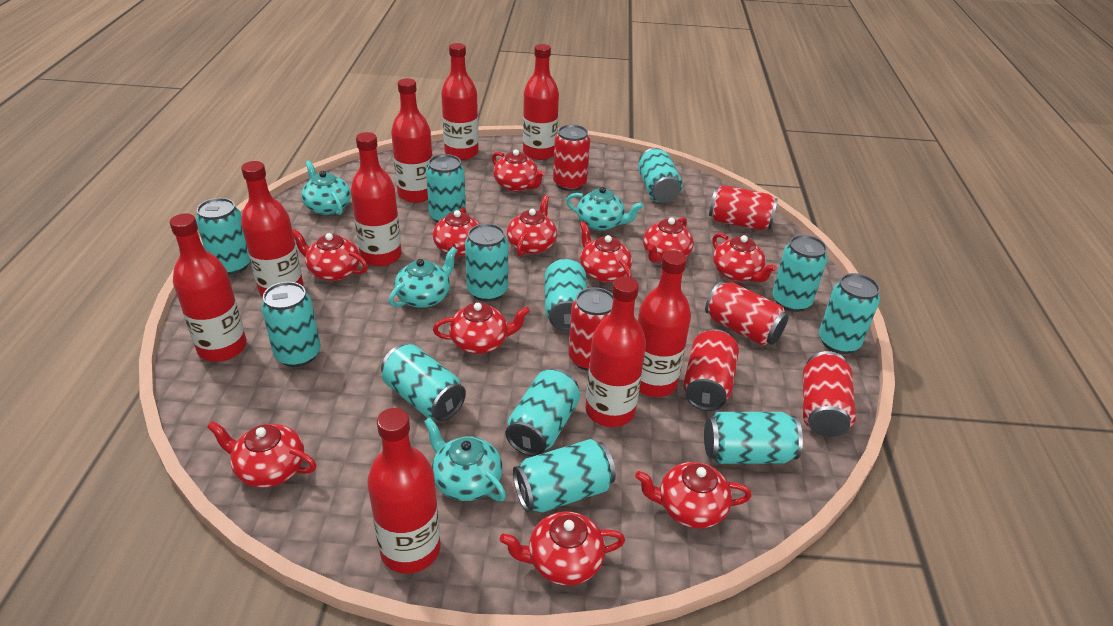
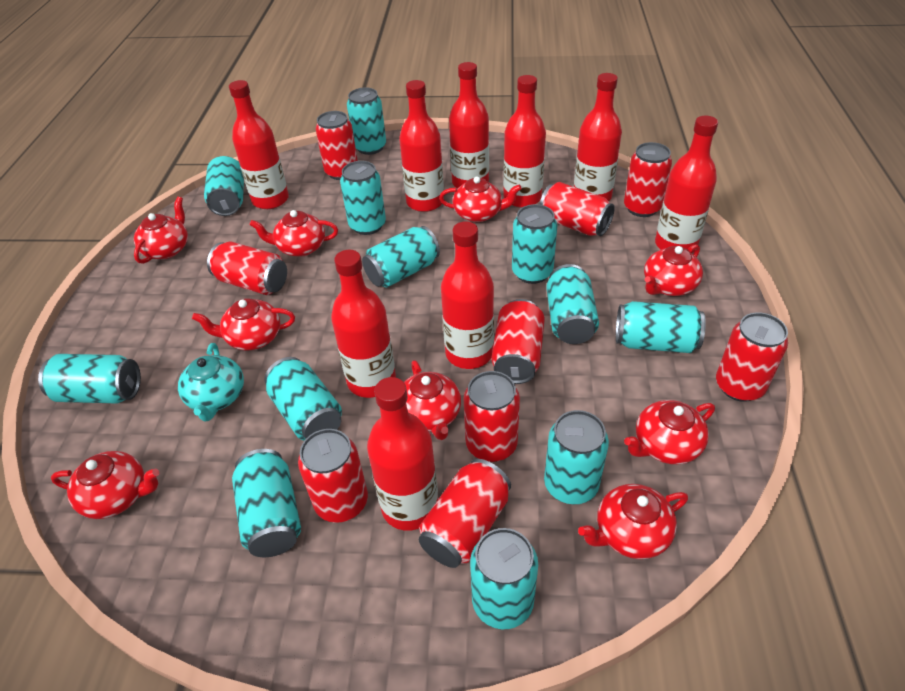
red can: 6 -> 9
red teapot: 11 -> 9
turquoise teapot: 4 -> 1

